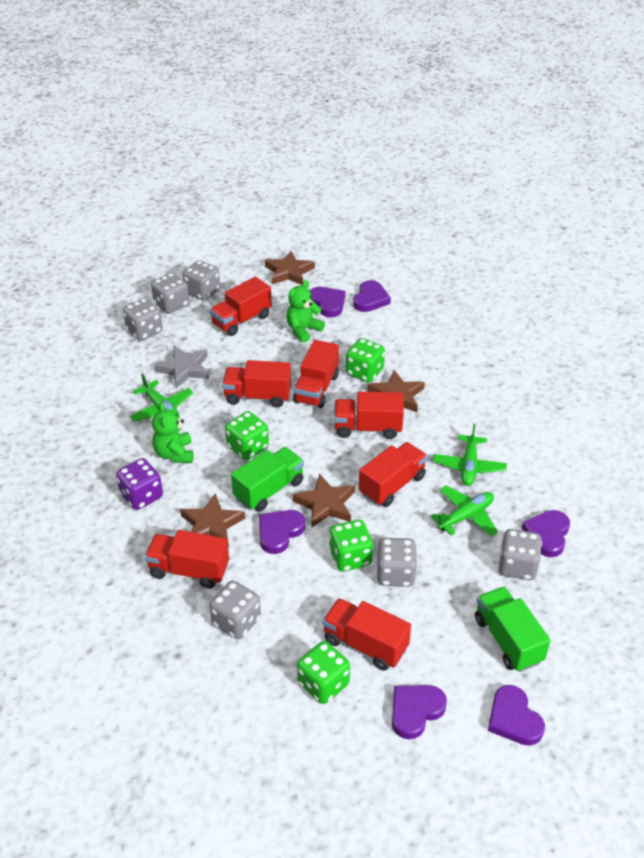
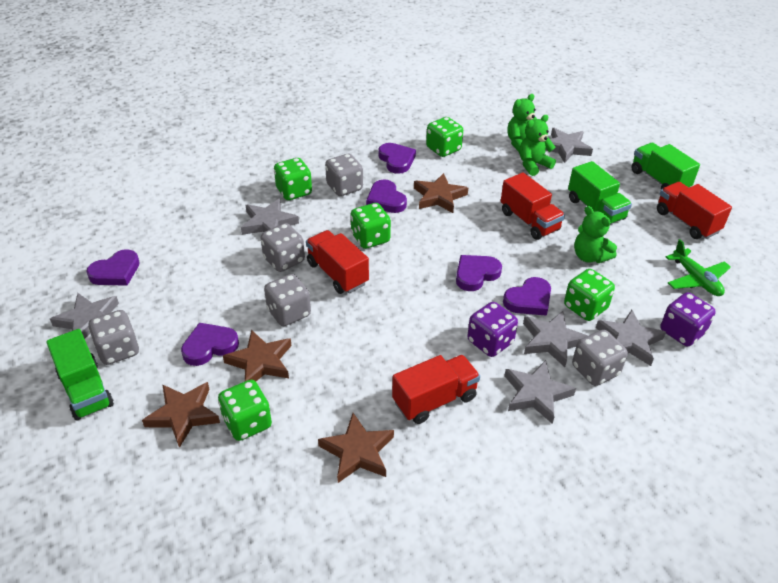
green dice: 4 -> 5
green plane: 3 -> 1
green teddy bear: 2 -> 3
green truck: 2 -> 3
grey dice: 6 -> 5
grey star: 1 -> 6
purple dice: 1 -> 2
red truck: 7 -> 4

